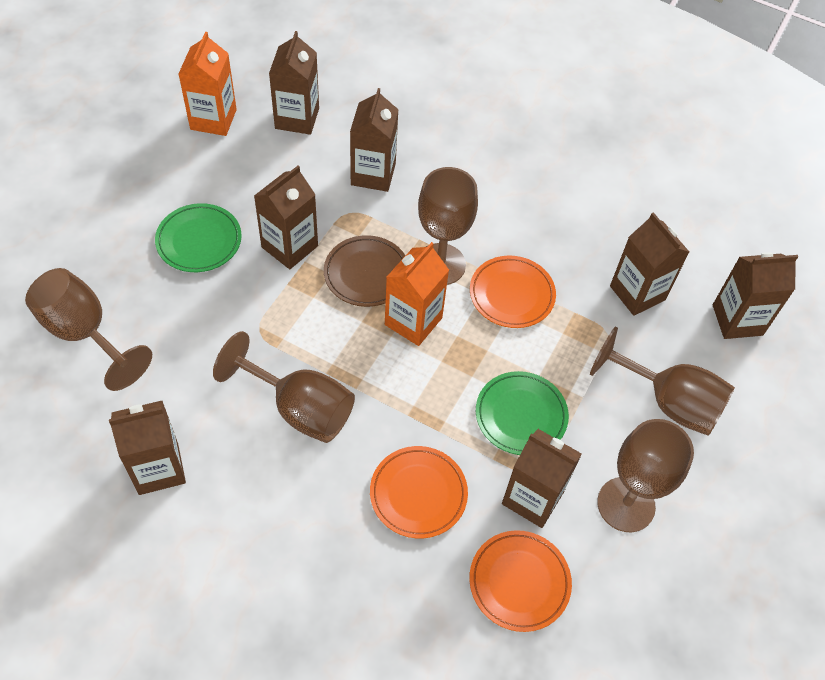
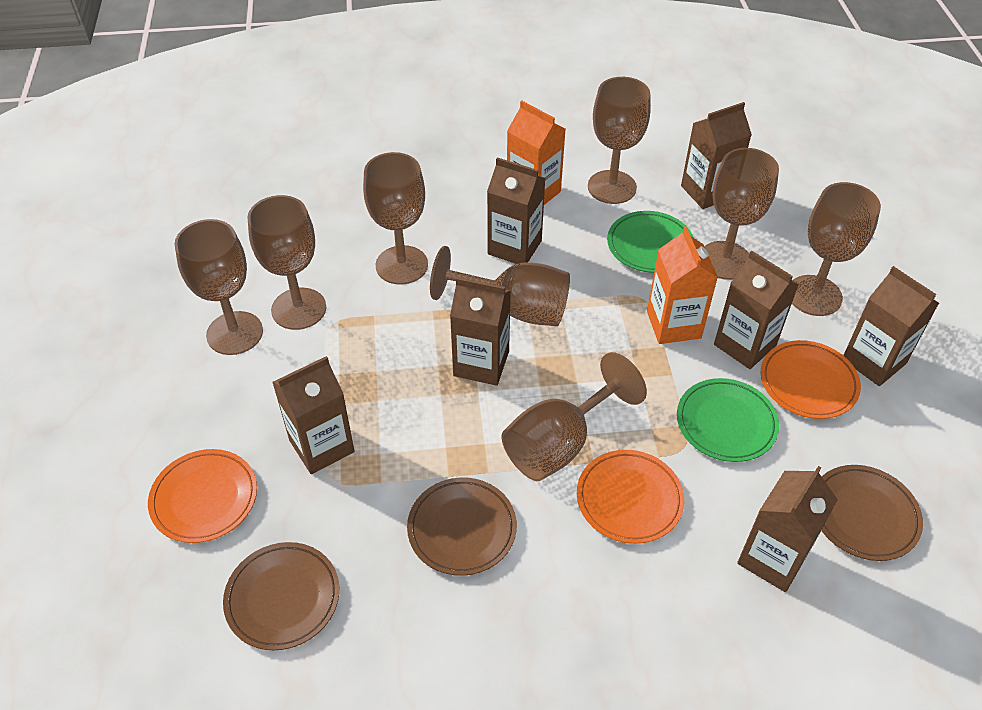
brown goblet: 5 -> 8
brown plate: 1 -> 3

